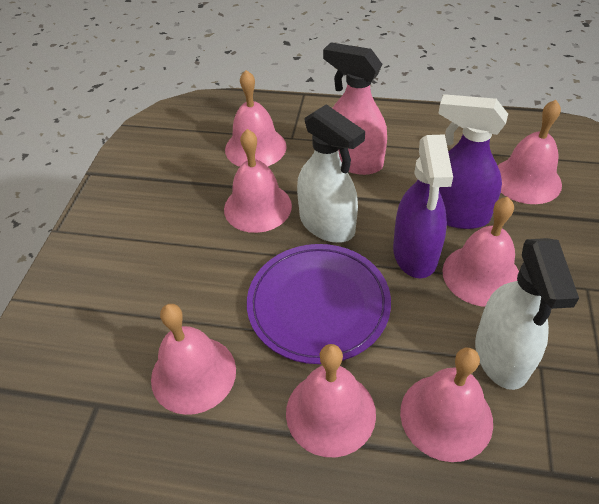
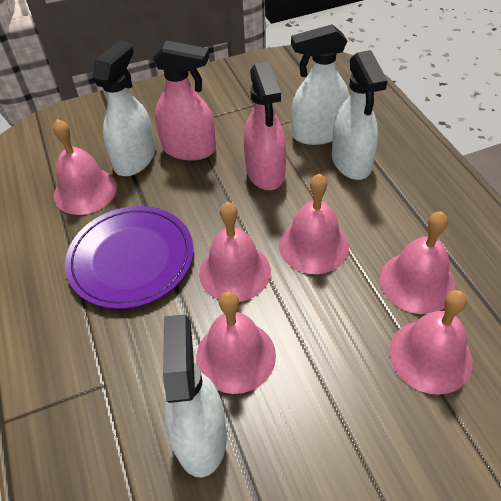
pink bell: 7 -> 6
pink spray bottle: 1 -> 2
purple spray bottle: 2 -> 0
white spray bottle: 2 -> 4

